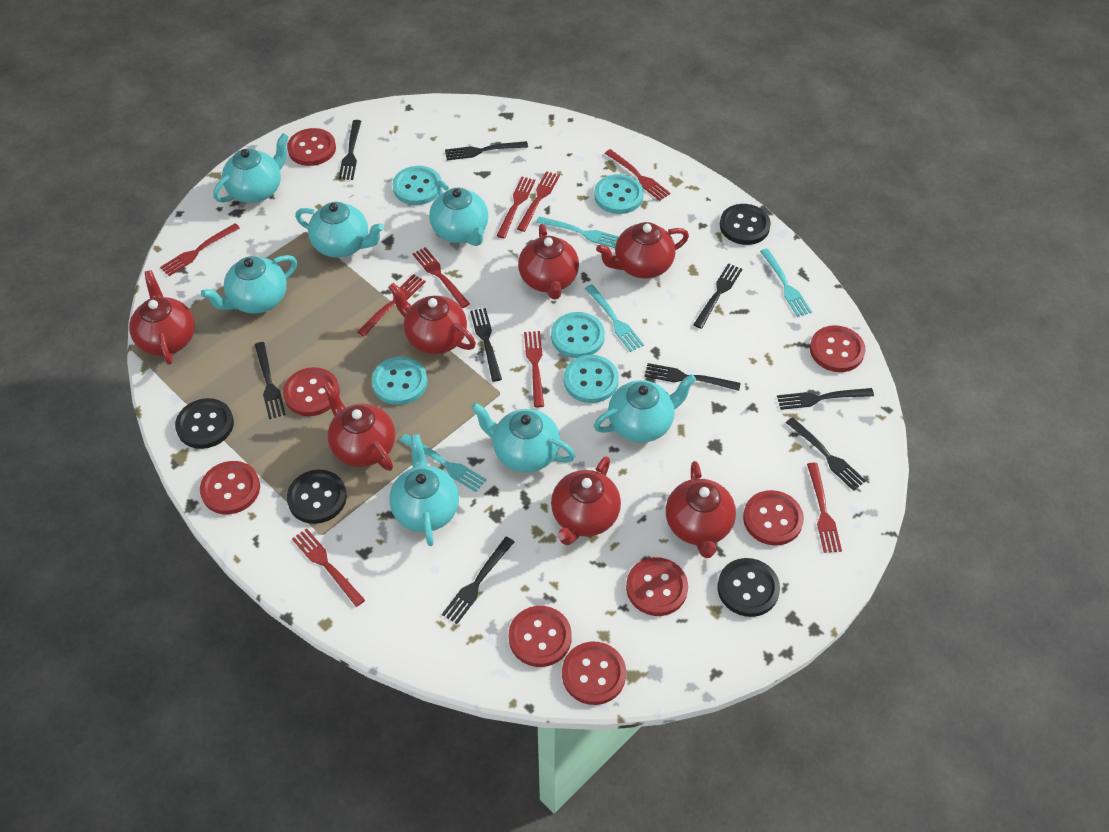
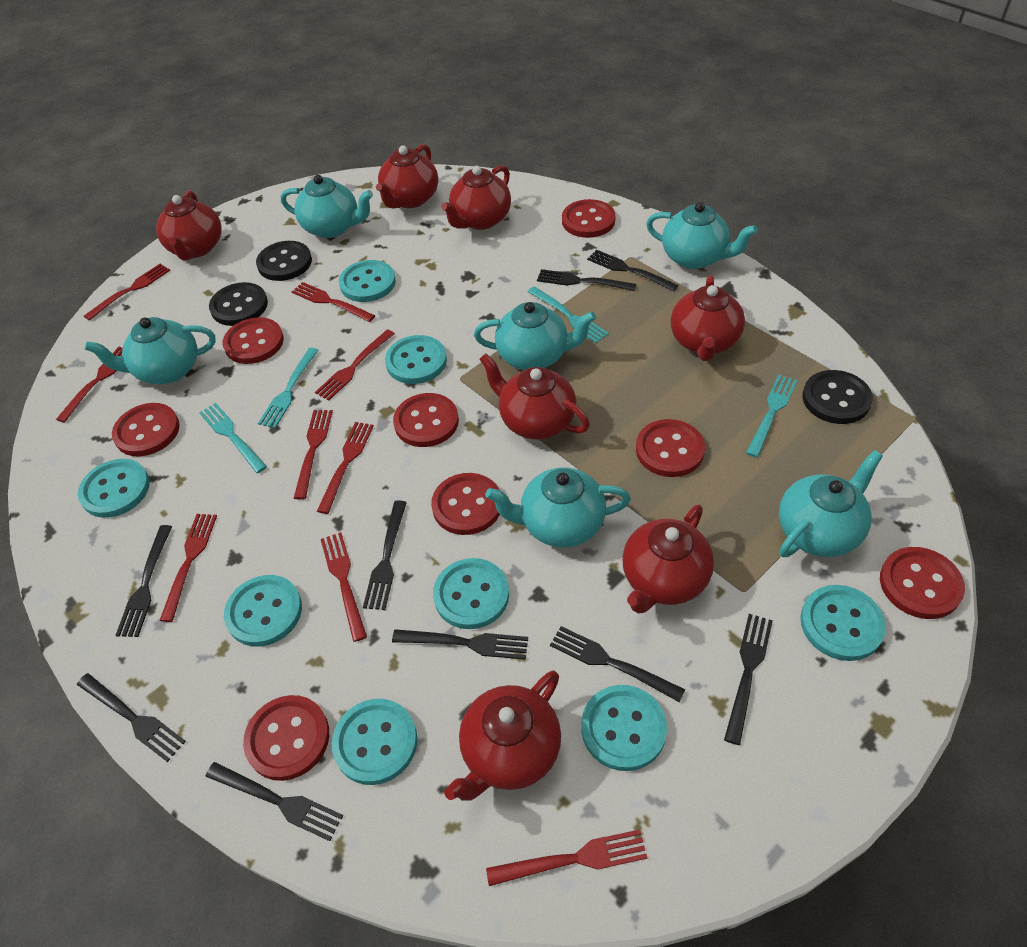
black button: 4 -> 3
turquoise button: 5 -> 8
turquoise teapot: 7 -> 6

